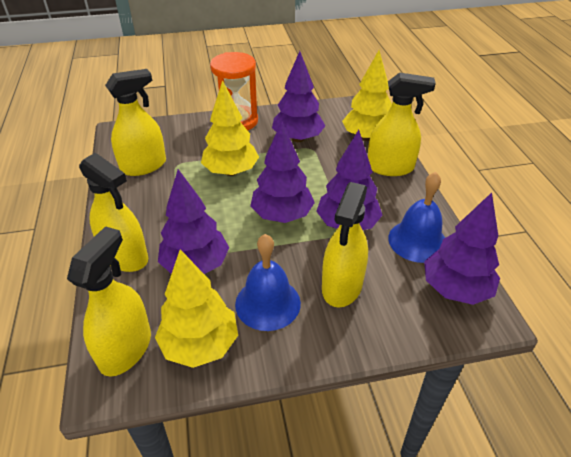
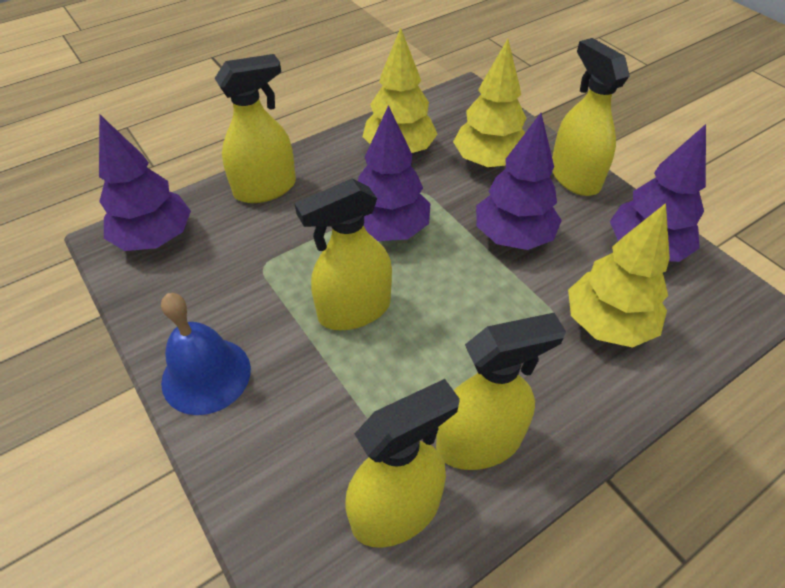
blue bell: 2 -> 1
orange hourglass: 1 -> 0
purple tree: 5 -> 4

